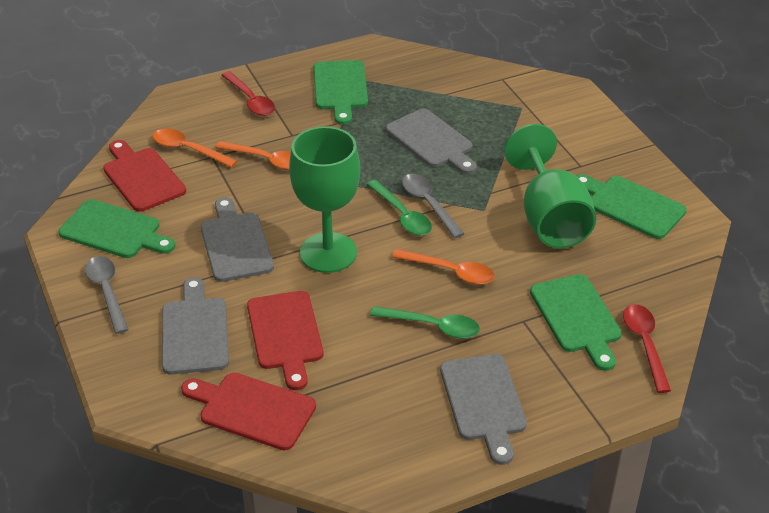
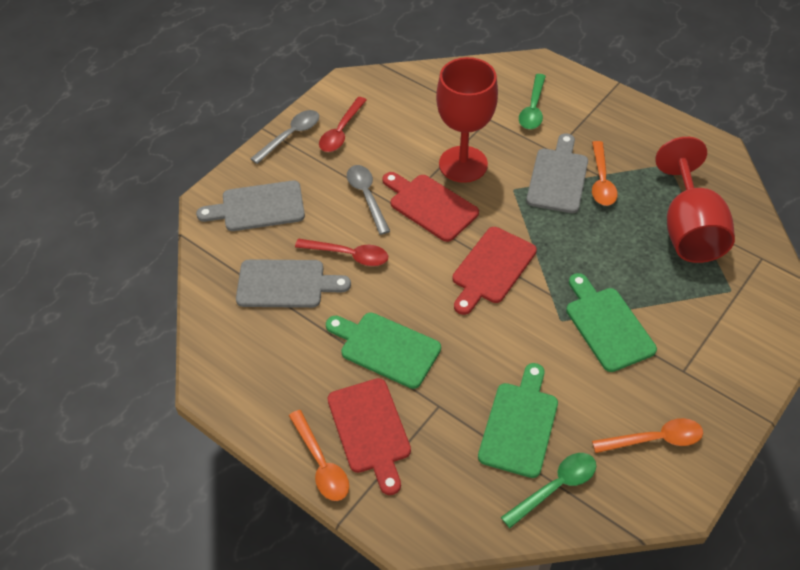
green cutting board: 4 -> 3
green goblet: 2 -> 0
grey cutting board: 4 -> 3
red goblet: 0 -> 2

